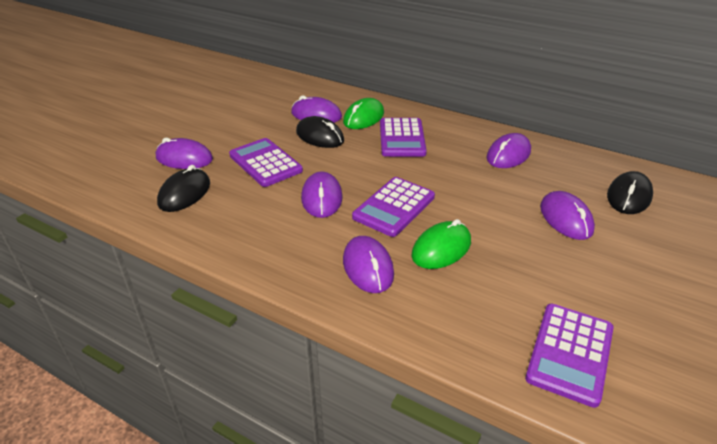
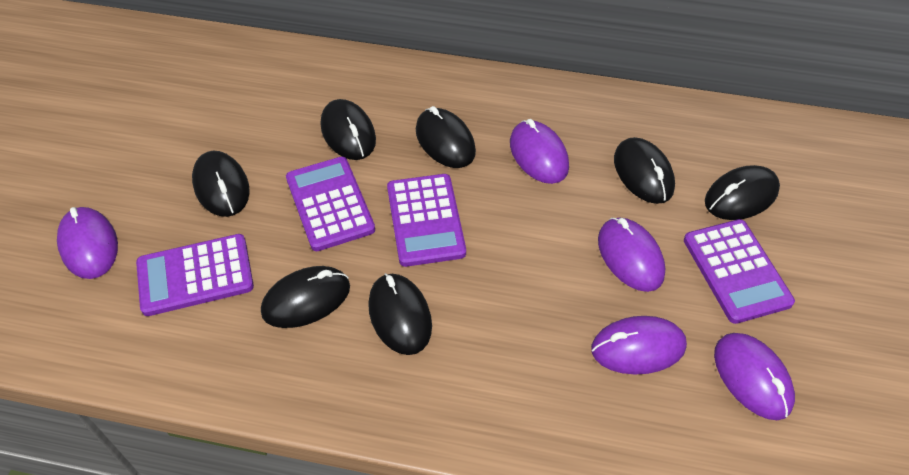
black mouse: 3 -> 7
green mouse: 2 -> 0
purple mouse: 6 -> 5

